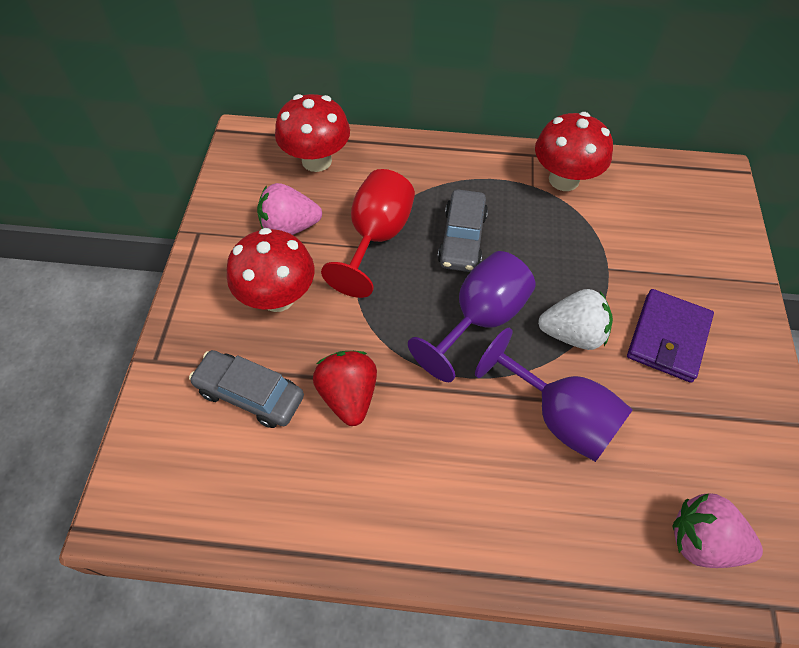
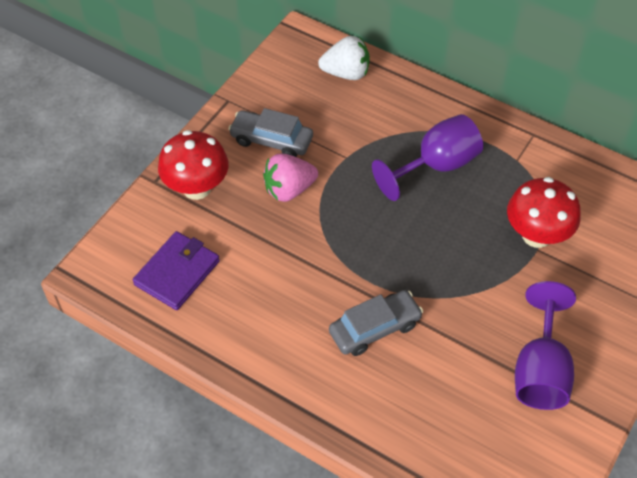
pink strawberry: 2 -> 1
red goblet: 1 -> 0
red mushroom: 3 -> 2
red strawberry: 1 -> 0

